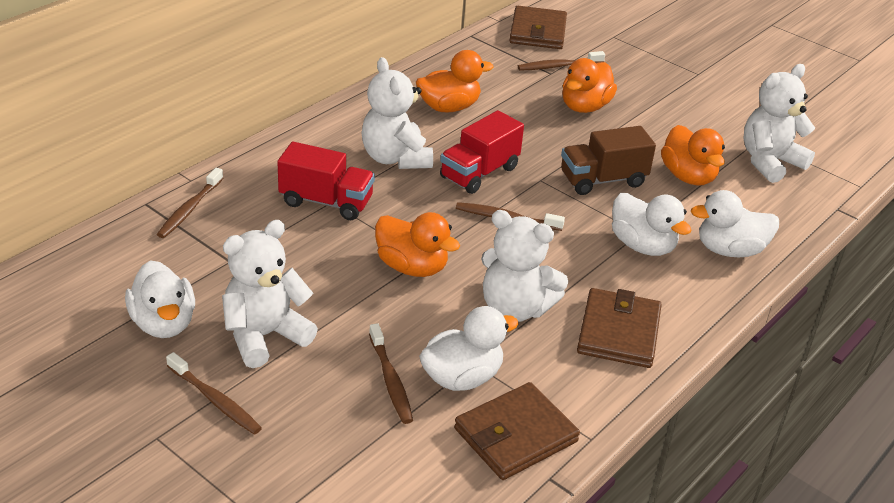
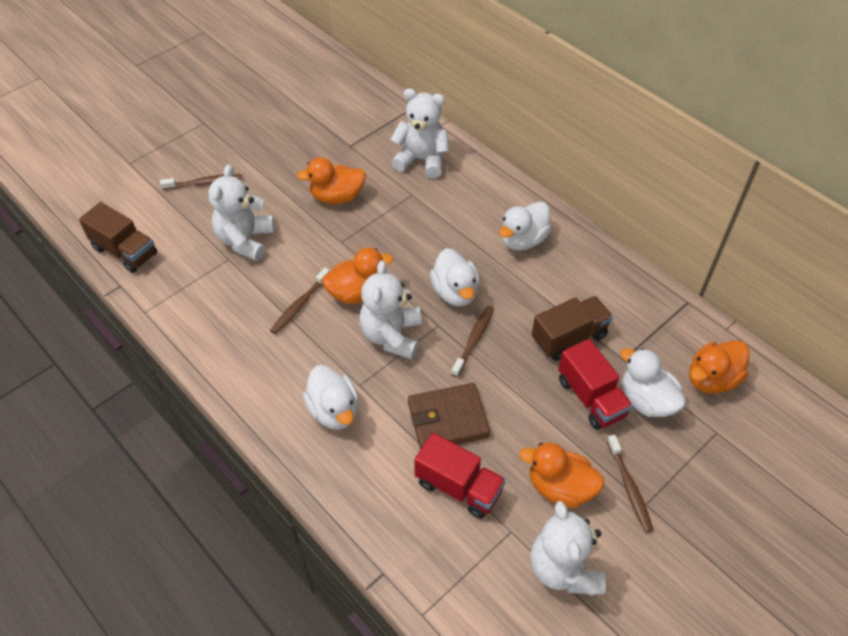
brown toothbrush: 5 -> 4
brown truck: 1 -> 2
brown wallet: 3 -> 1

